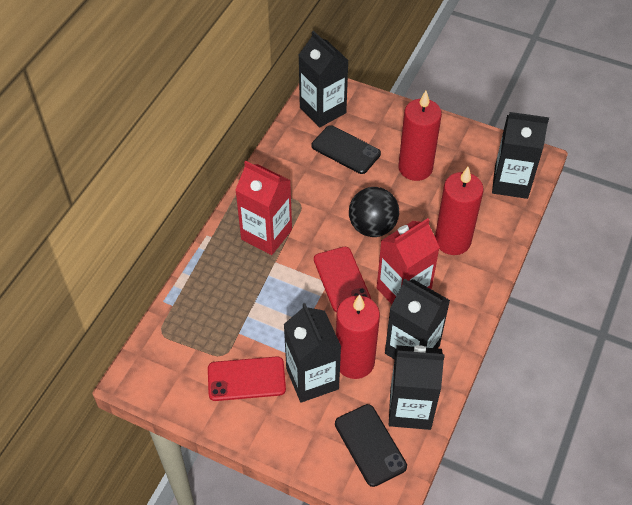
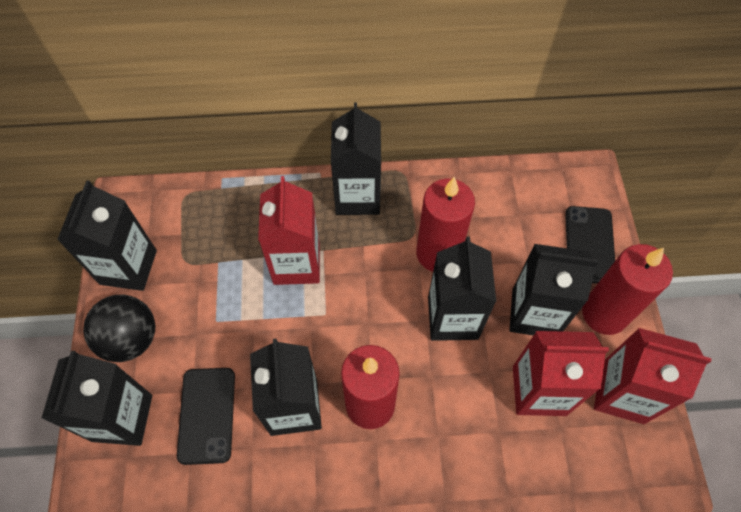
black carton: 5 -> 6
red carton: 2 -> 3
red phone: 2 -> 0

